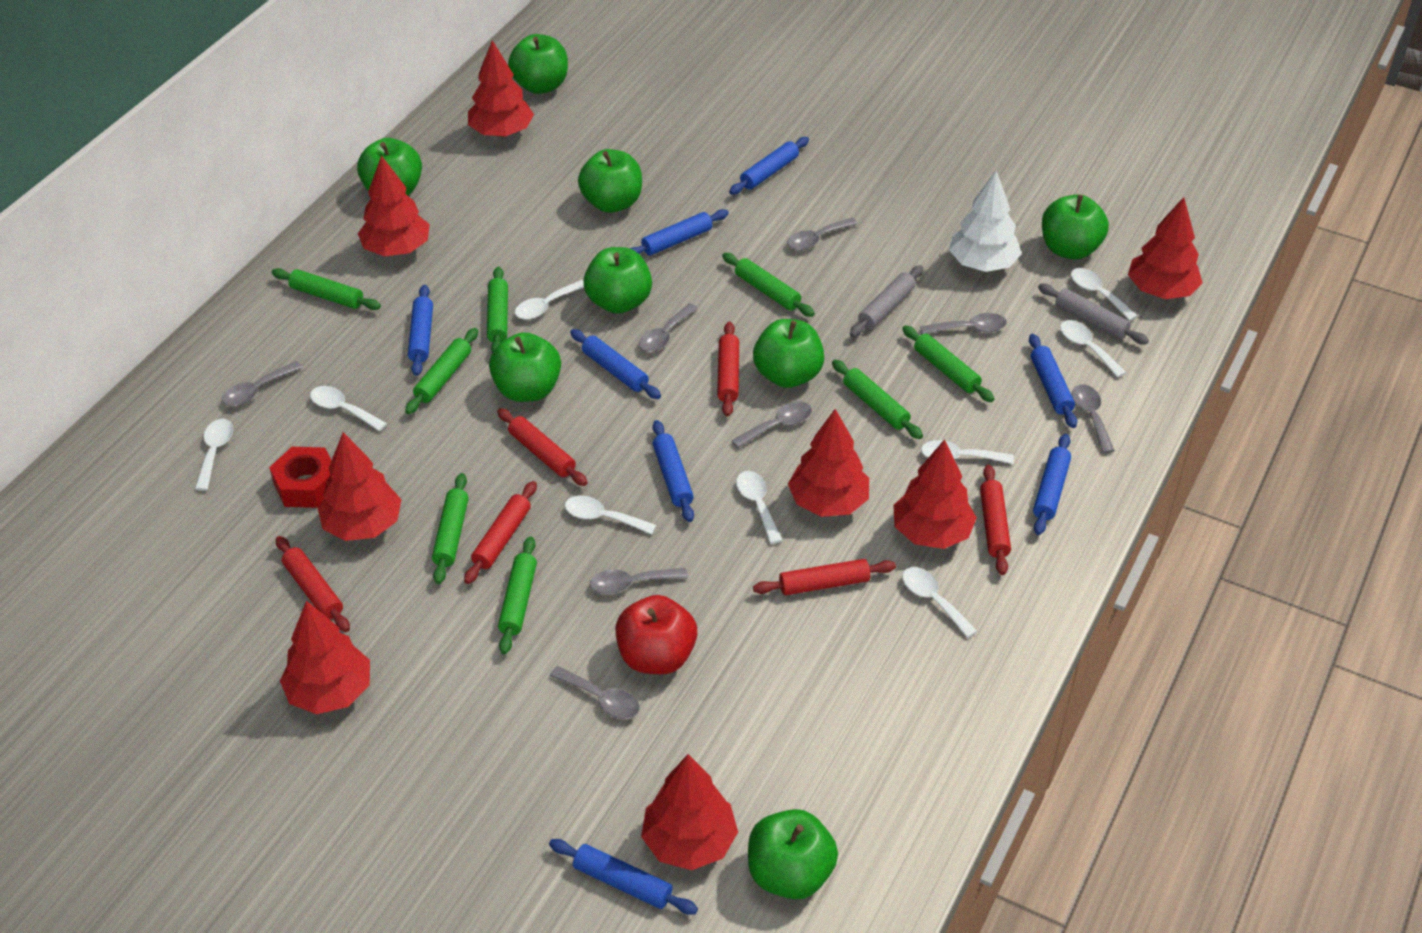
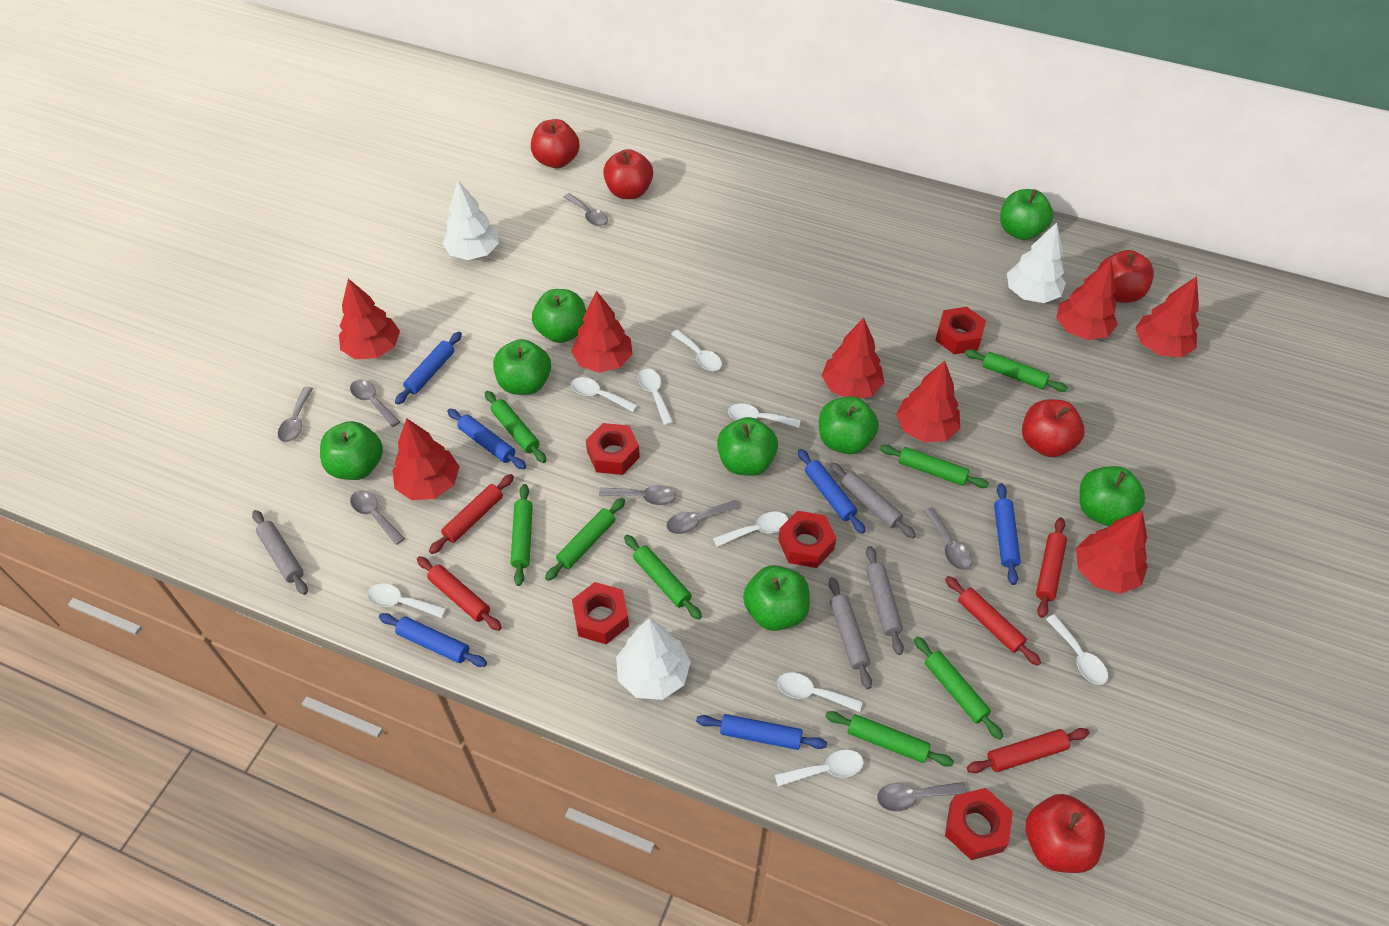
blue rolling pin: 8 -> 6
grey rolling pin: 2 -> 4
red apple: 1 -> 5
red nut: 1 -> 5
red rolling pin: 6 -> 5
white tree: 1 -> 3

